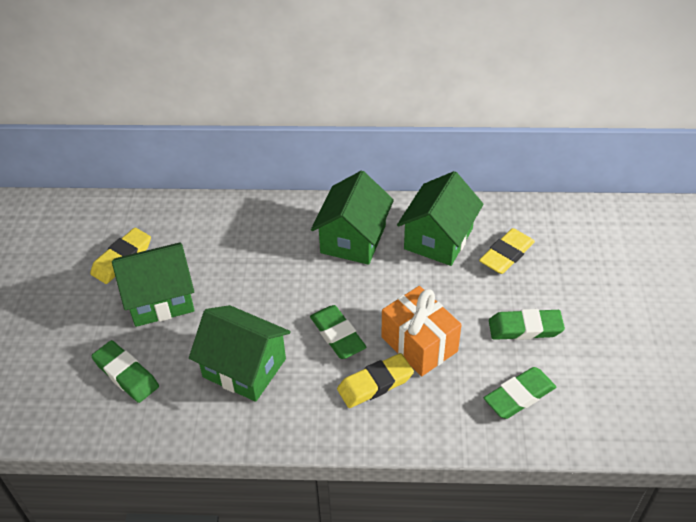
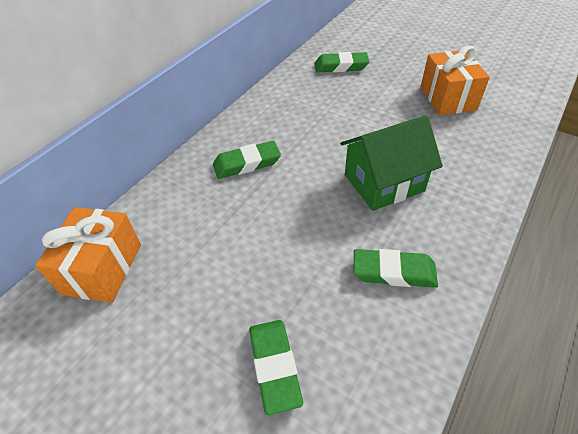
green house: 4 -> 1
orange gift: 1 -> 2
yellow eraser: 3 -> 0

